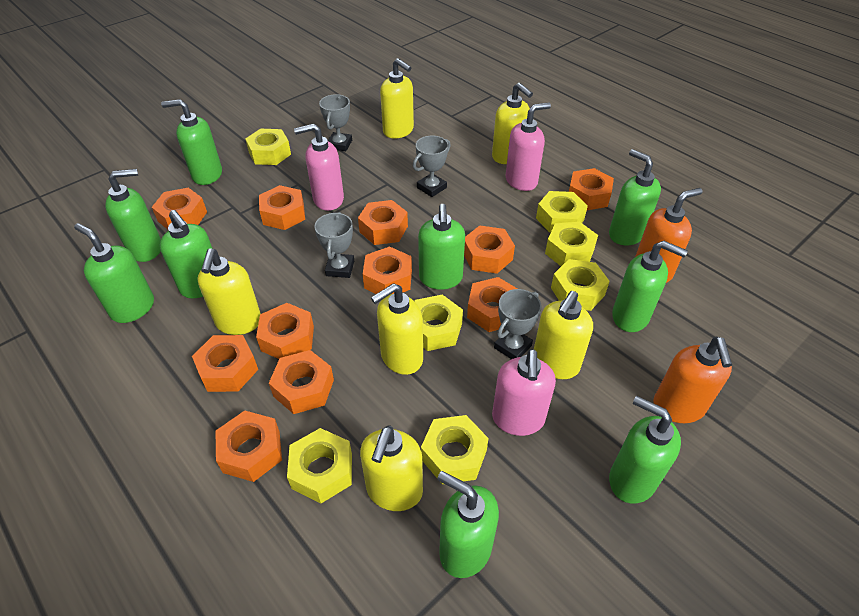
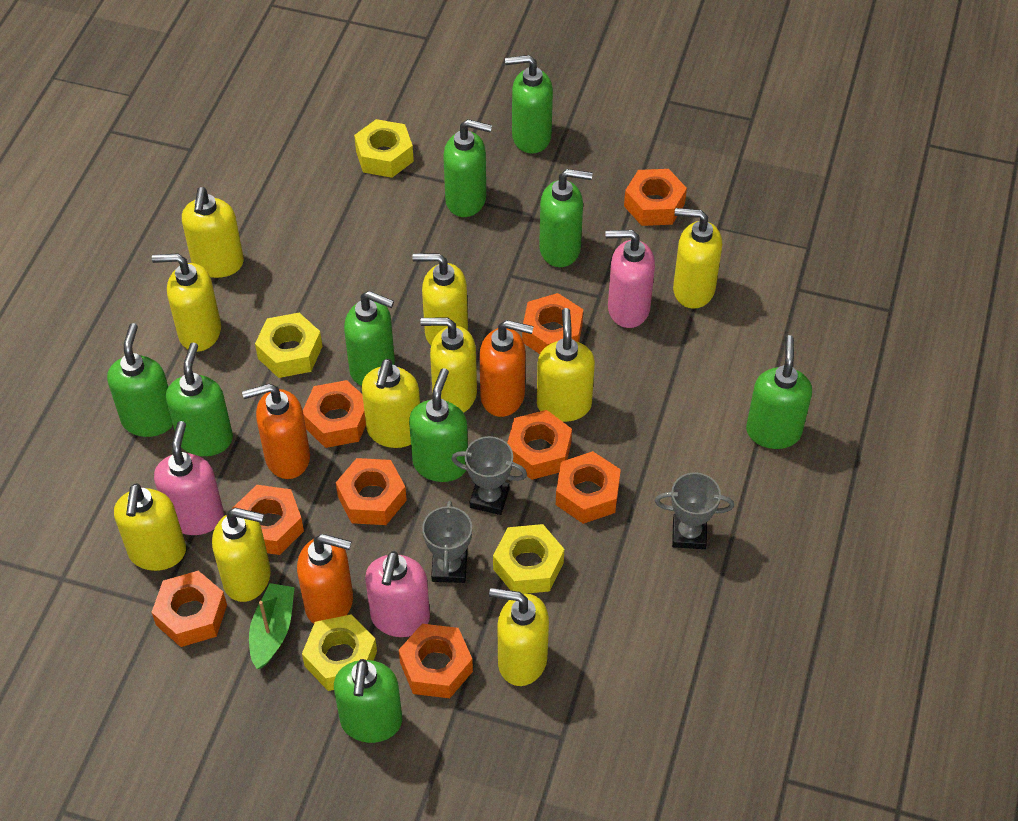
green boat: 0 -> 1
grey trophy: 4 -> 3
orange nut: 11 -> 9
orange soap dispenser: 2 -> 3
yellow nut: 7 -> 4
yellow soap dispenser: 6 -> 10

